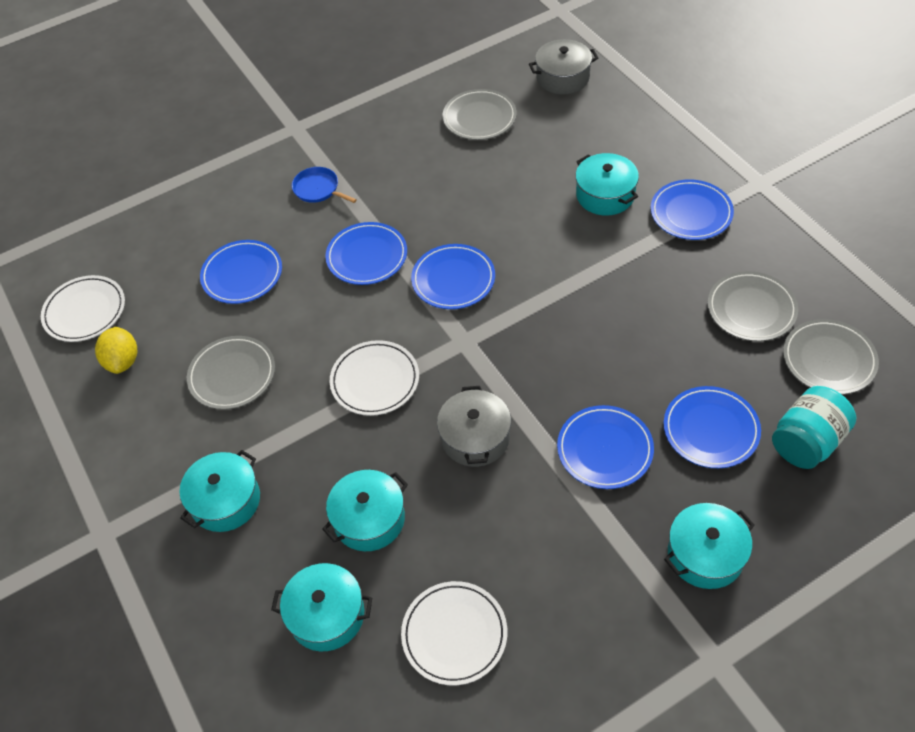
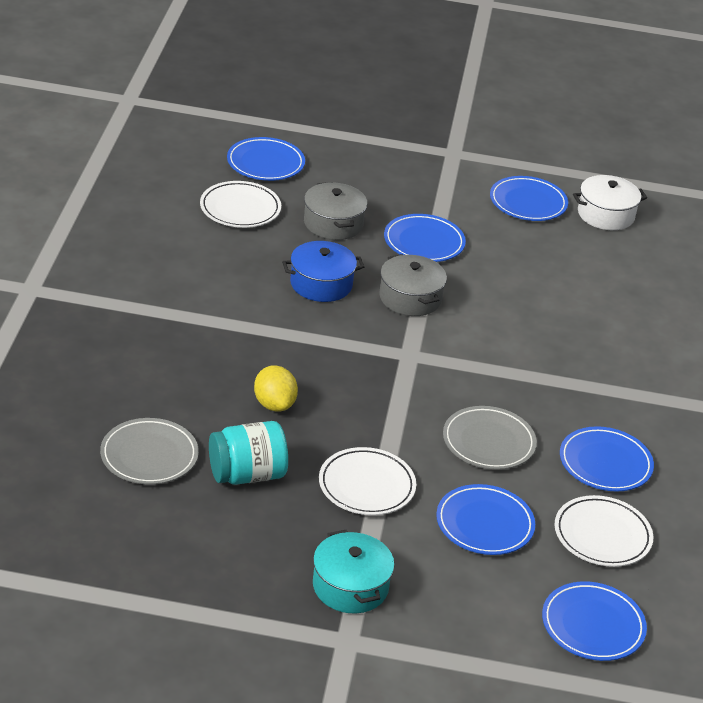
blue pan: 1 -> 0
blue pot: 0 -> 1
grey plate: 4 -> 2
turquoise pot: 5 -> 1
white pot: 0 -> 1

